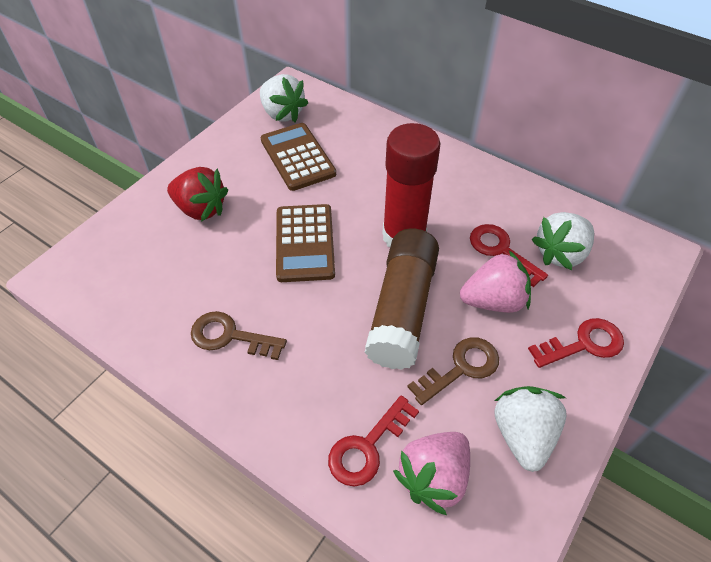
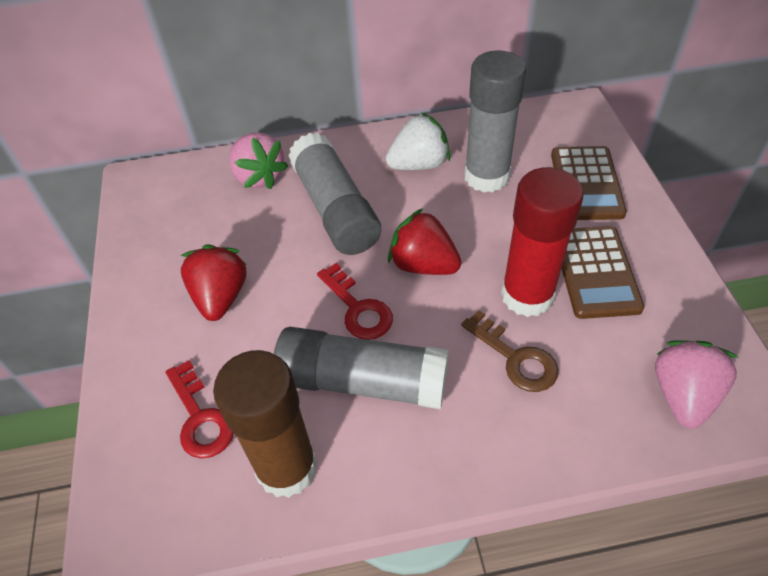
brown key: 2 -> 1
grey glue stick: 0 -> 3
red key: 3 -> 2
red strawberry: 1 -> 2
white strawberry: 3 -> 1

